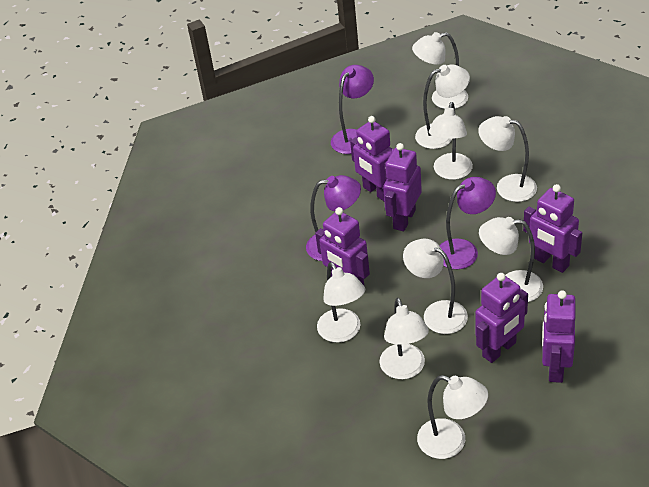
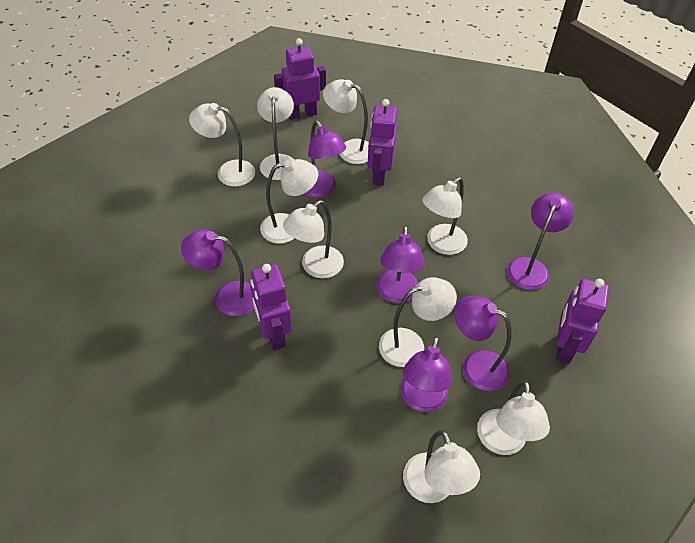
purple lamp: 3 -> 6
purple robot: 6 -> 4

